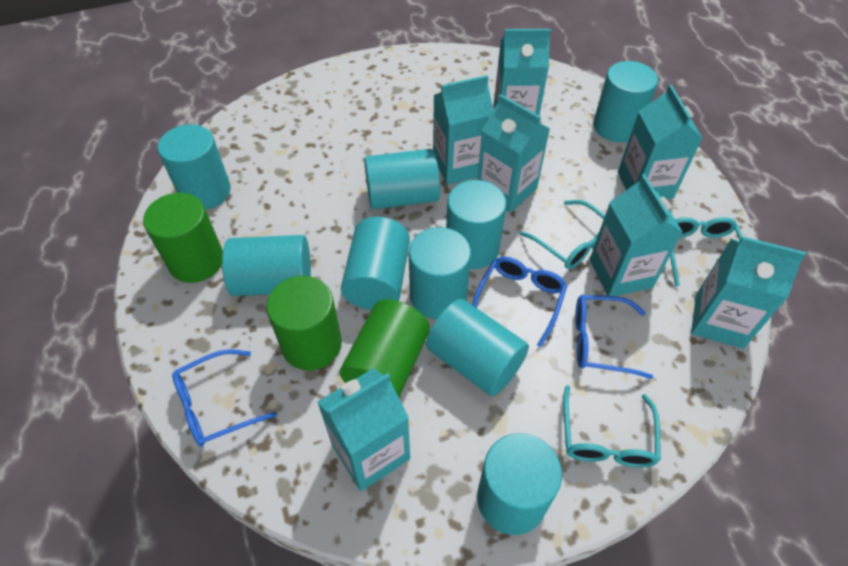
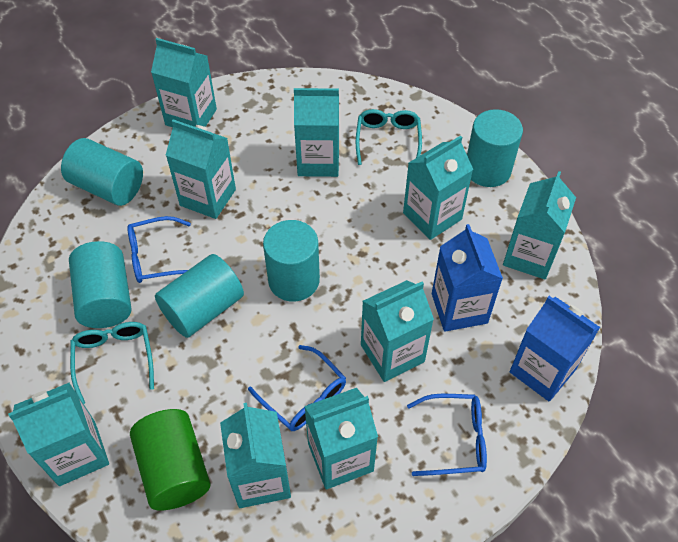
blue carton: 0 -> 2
green cylinder: 3 -> 1
turquoise carton: 7 -> 9
turquoise cylinder: 9 -> 5
turquoise glasses: 3 -> 2

